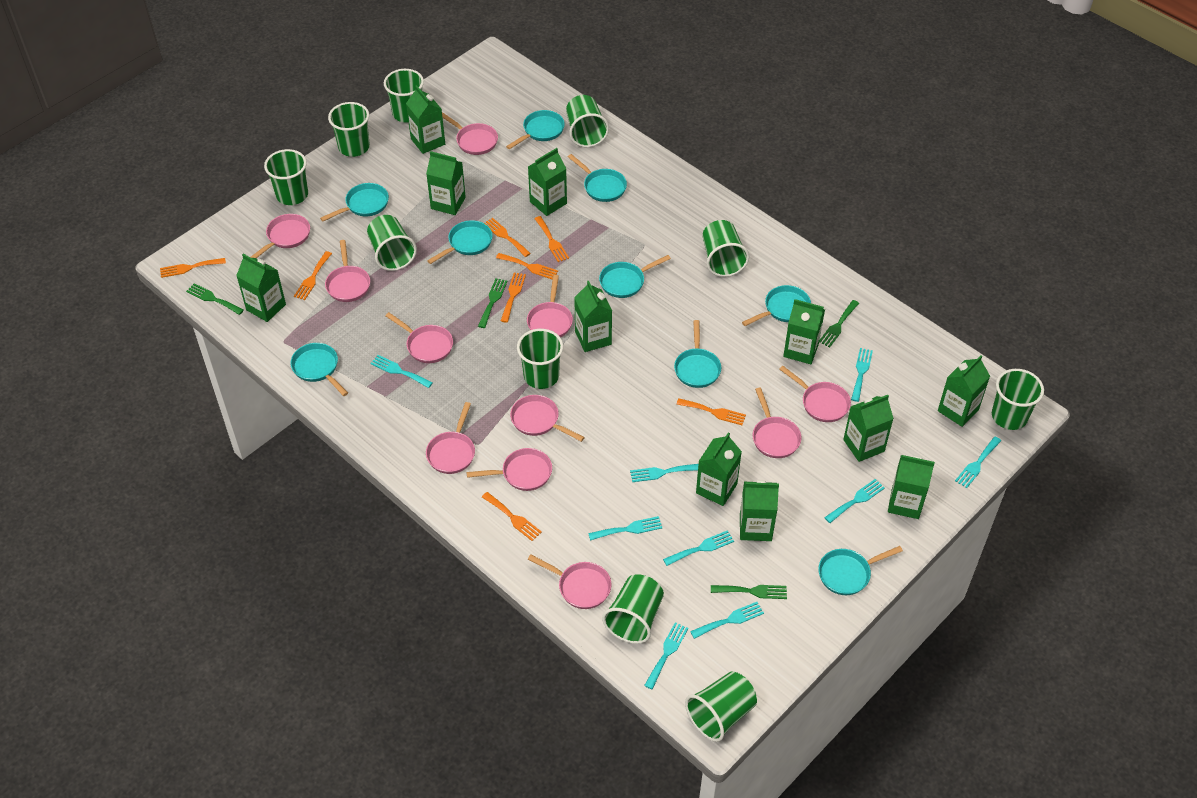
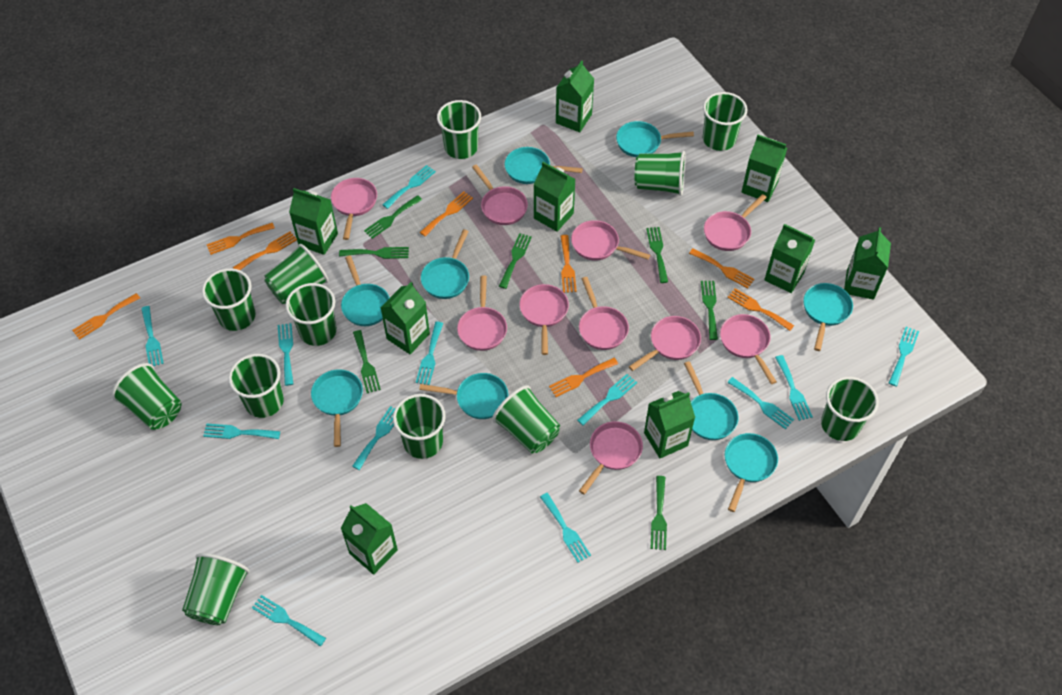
green carton: 11 -> 9
green cup: 10 -> 12
green fork: 4 -> 7
pink pan: 11 -> 10
turquoise fork: 9 -> 12

